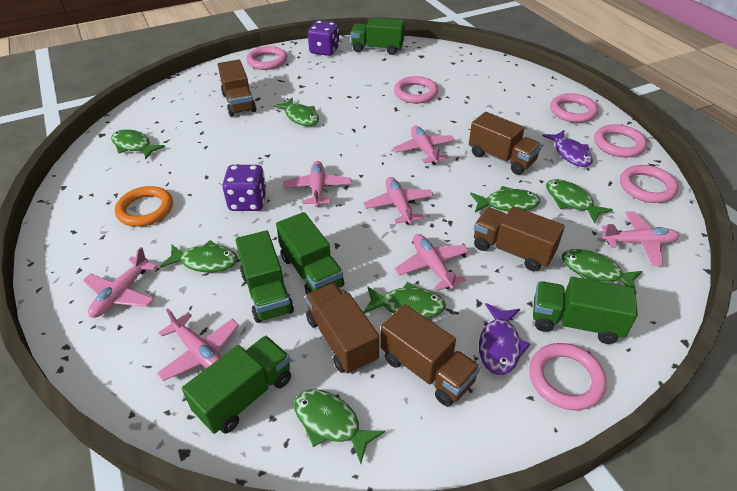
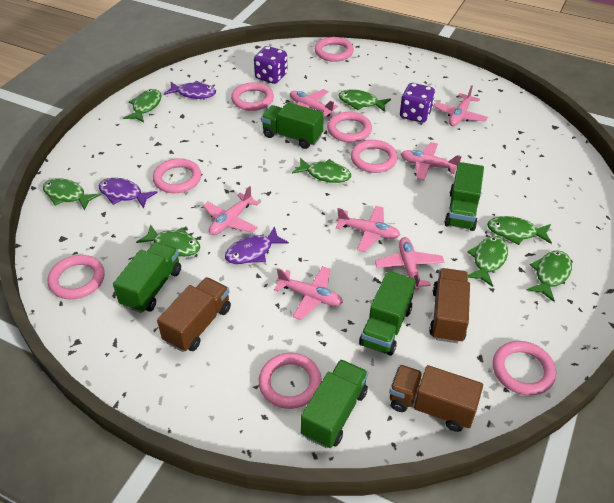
brown truck: 5 -> 3
orange ring: 1 -> 0
pink ring: 6 -> 8
purple fish: 2 -> 3

